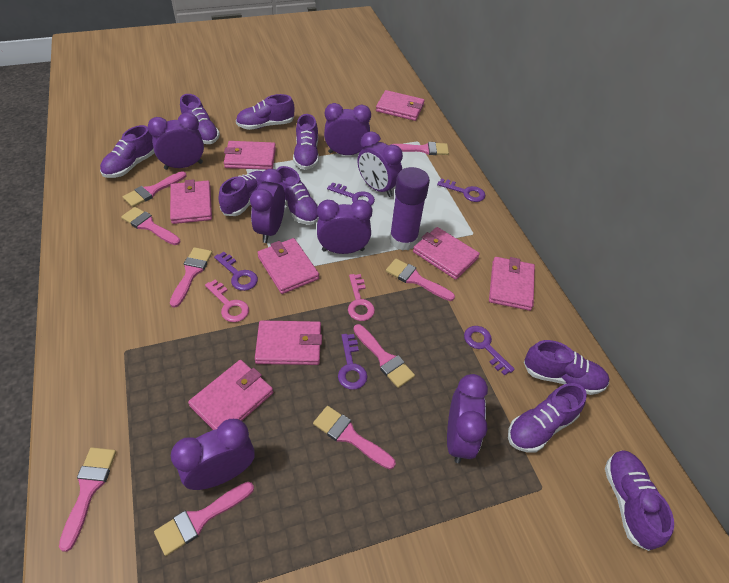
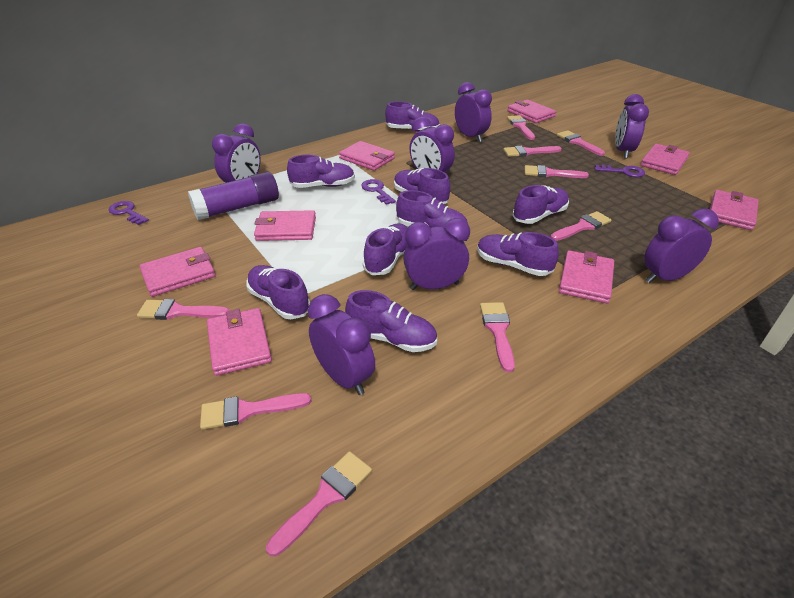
pink key: 2 -> 0
purple key: 5 -> 3

